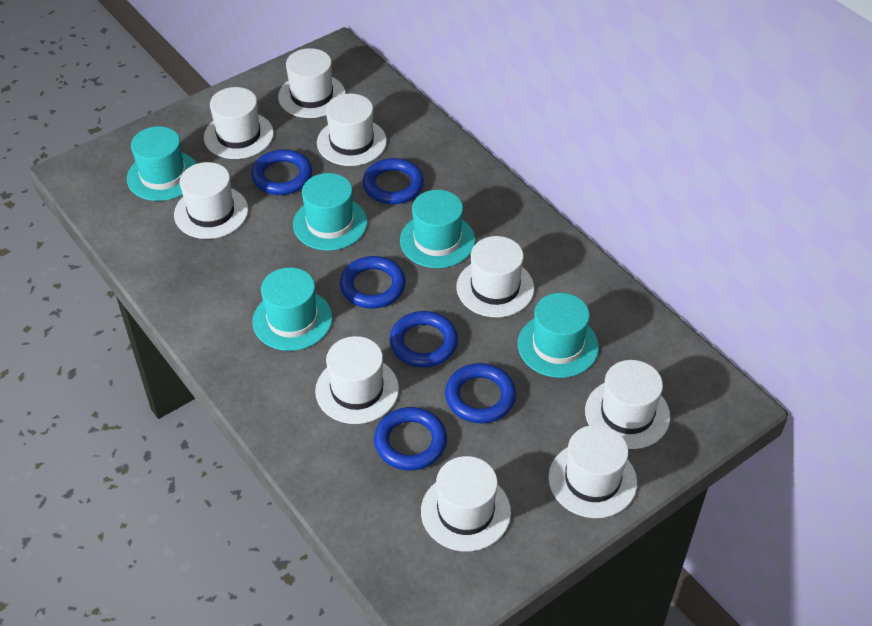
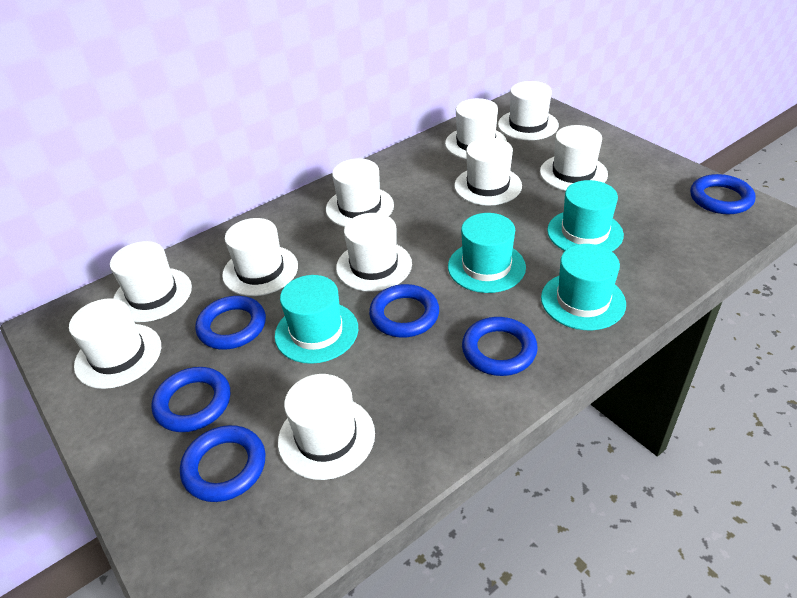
turquoise hat: 5 -> 4
white hat: 9 -> 10

